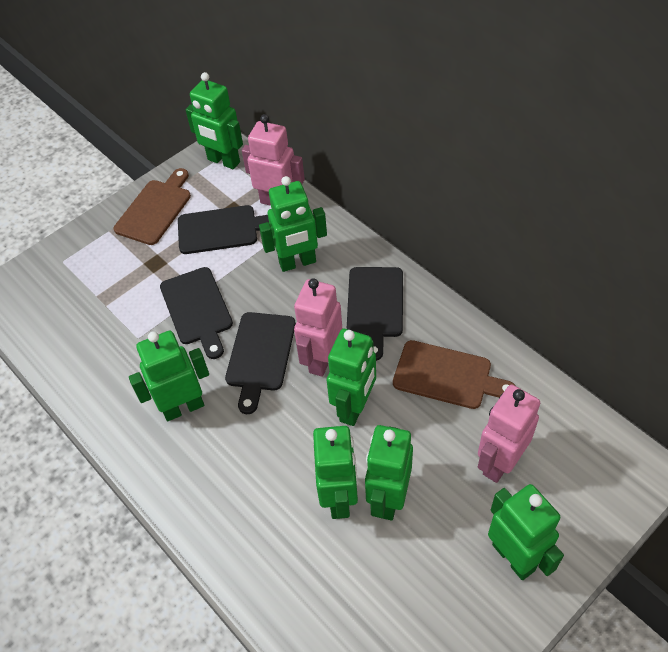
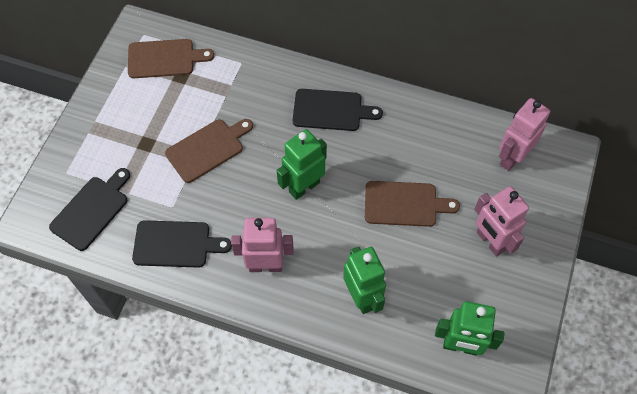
black cutting board: 4 -> 3
brown cutting board: 2 -> 3
green robot: 7 -> 3

